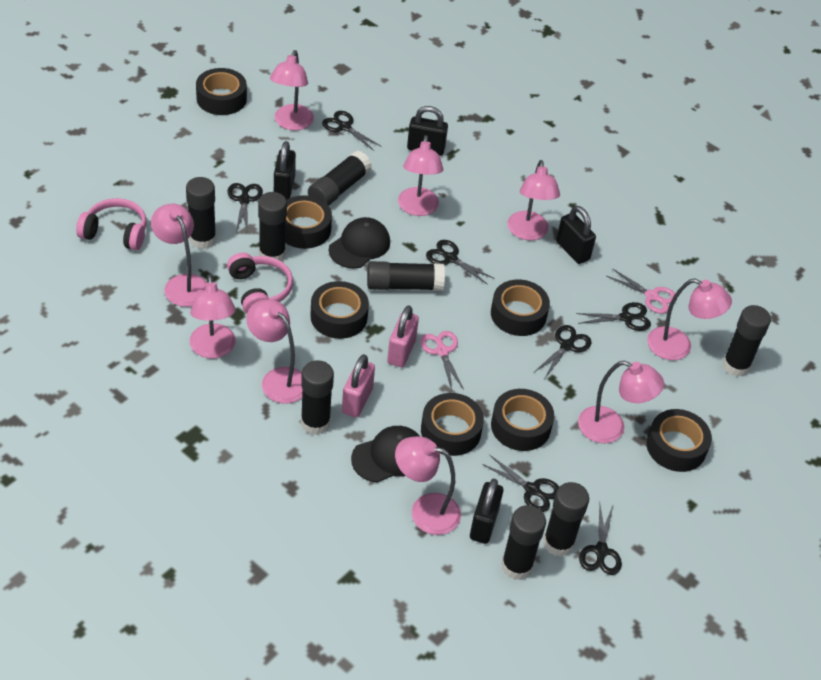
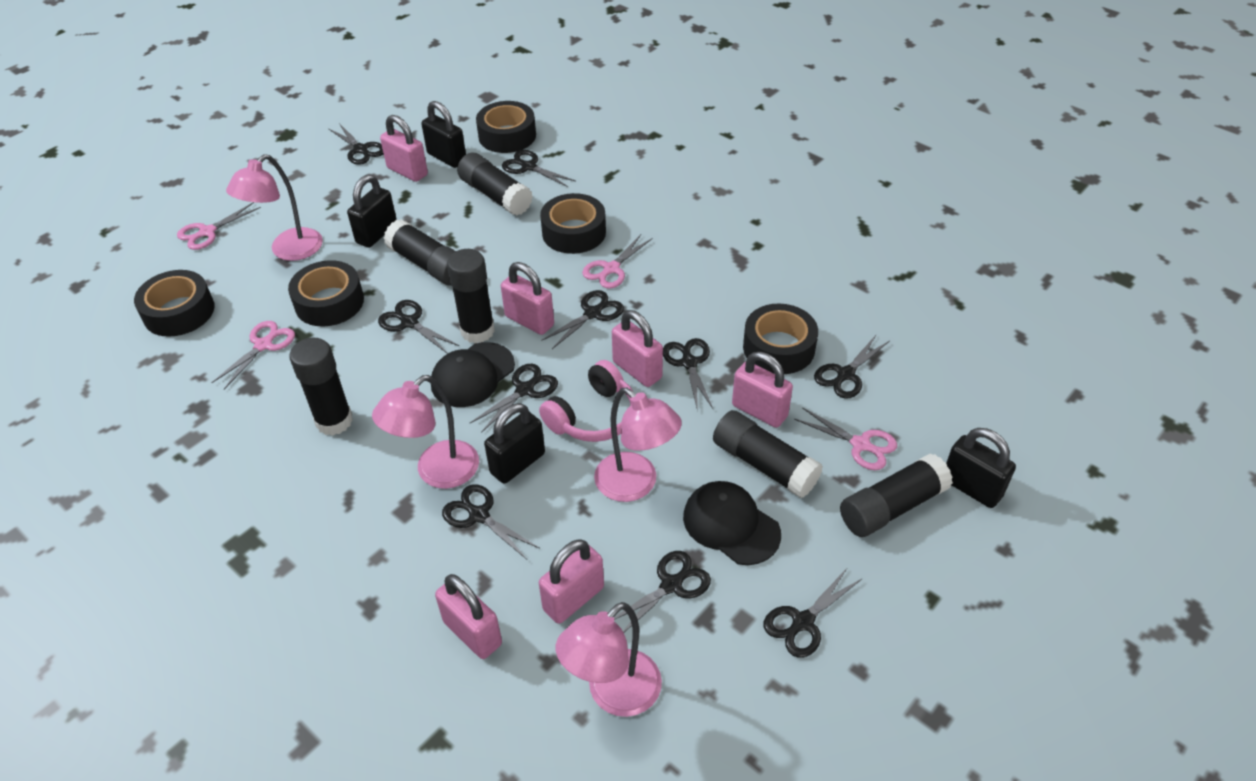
black glue stick: 8 -> 6
black scissors: 7 -> 10
black tape: 7 -> 5
pink headphones: 2 -> 1
pink lamp: 9 -> 4
pink padlock: 2 -> 6
pink scissors: 2 -> 4

